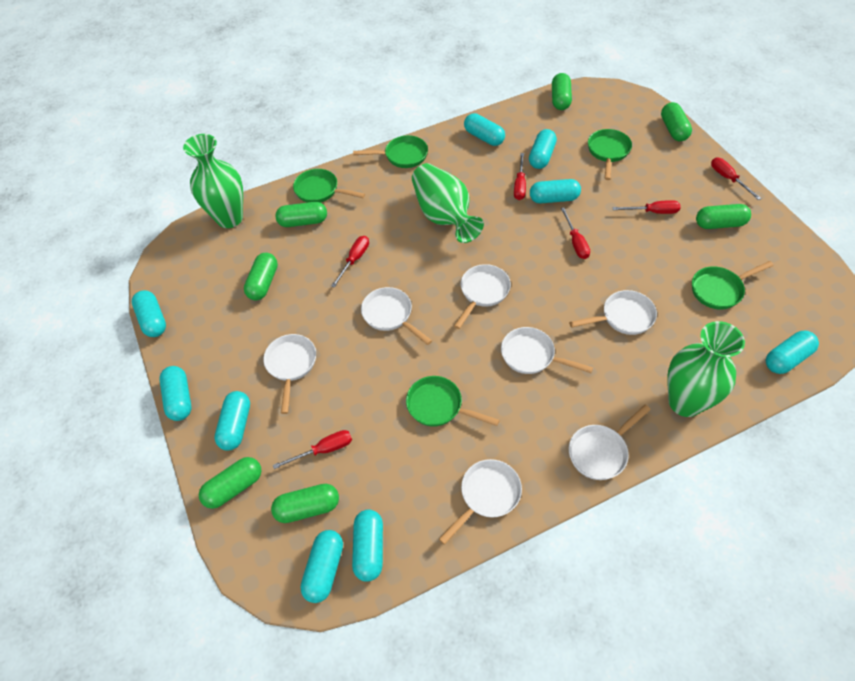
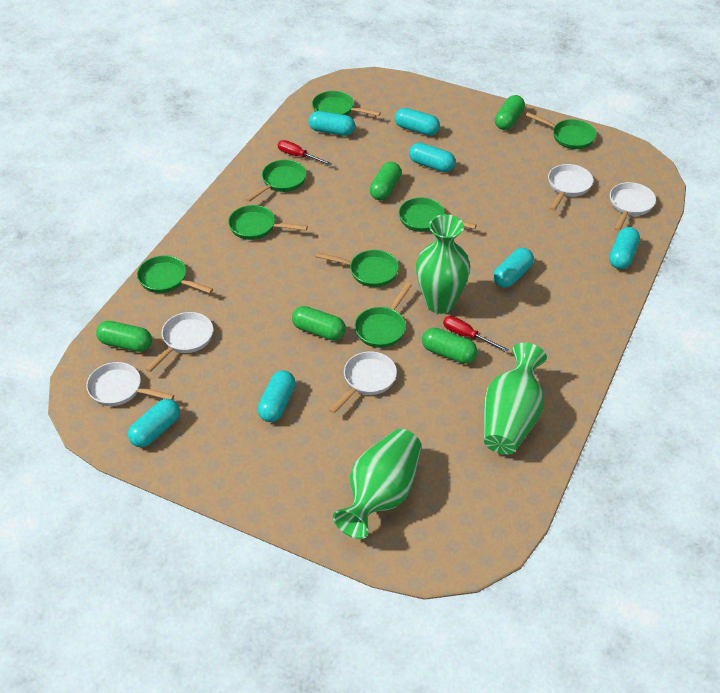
green capsule: 7 -> 5
green pan: 5 -> 8
red screwdriver: 6 -> 2
turquoise capsule: 9 -> 7
white pan: 7 -> 5

